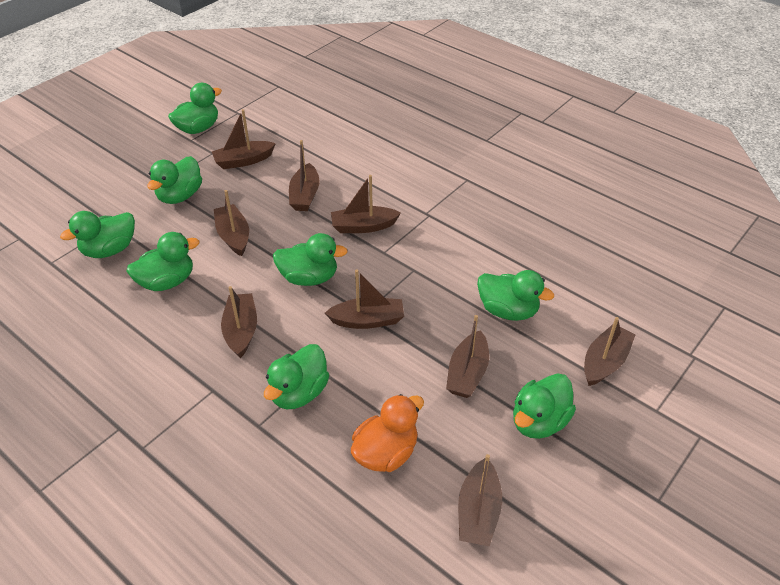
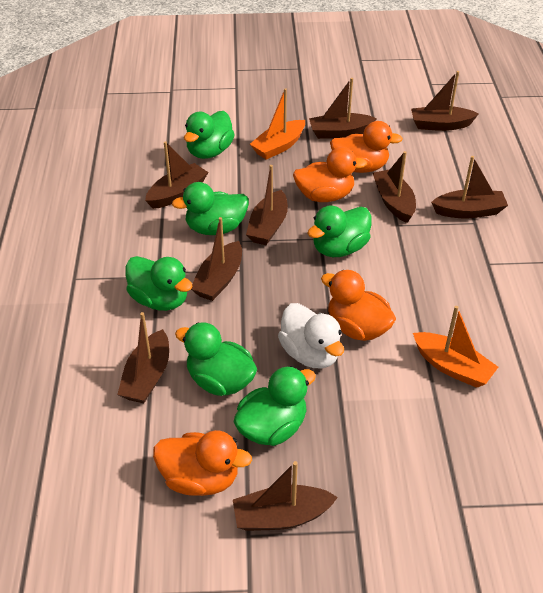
green duck: 8 -> 6
orange boat: 0 -> 2
orange duck: 1 -> 4
white duck: 0 -> 1

